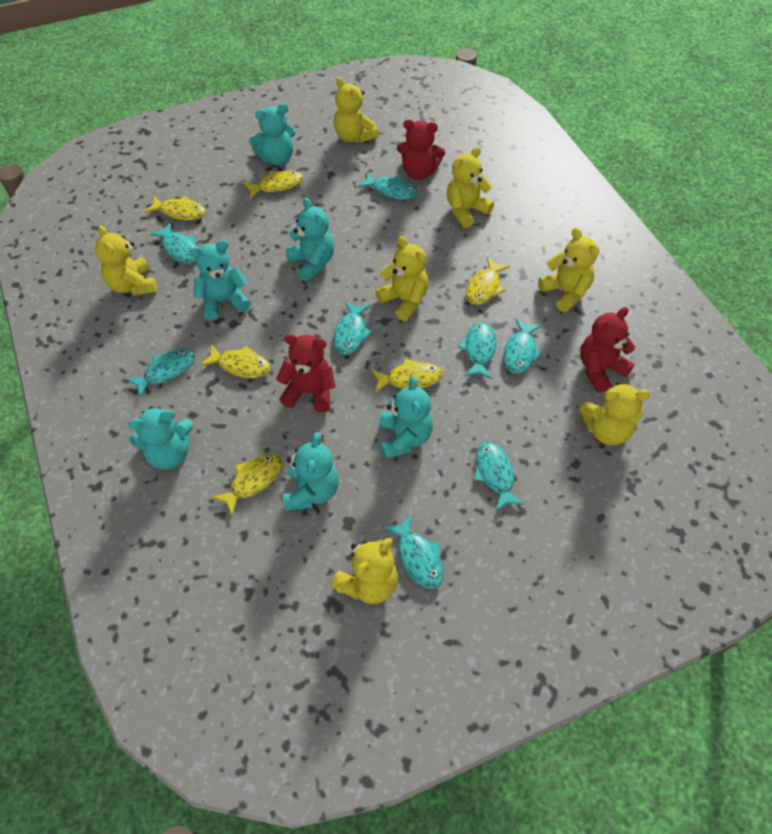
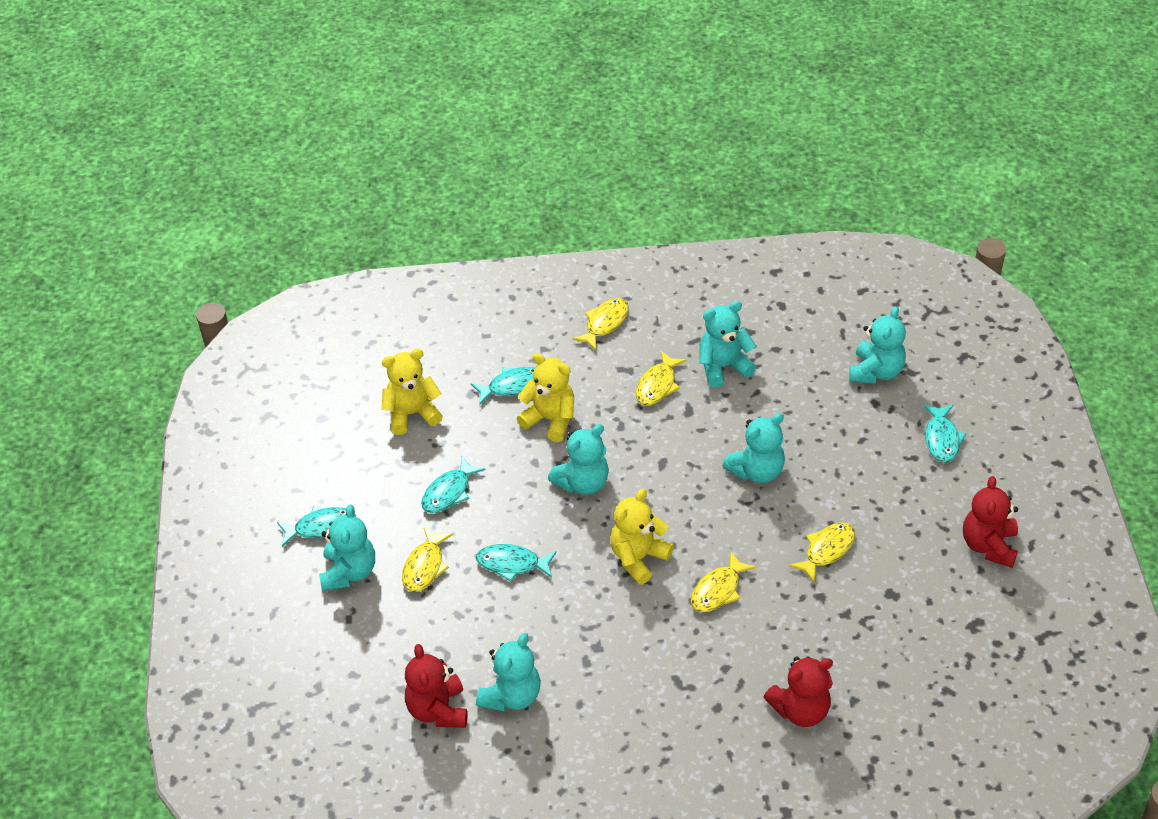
turquoise fish: 8 -> 5
yellow fish: 6 -> 5
yellow teddy bear: 7 -> 3

